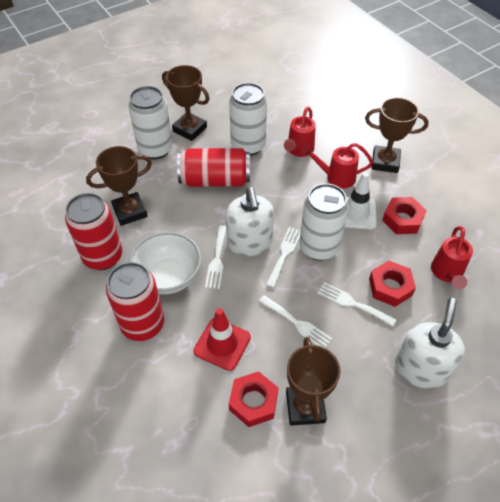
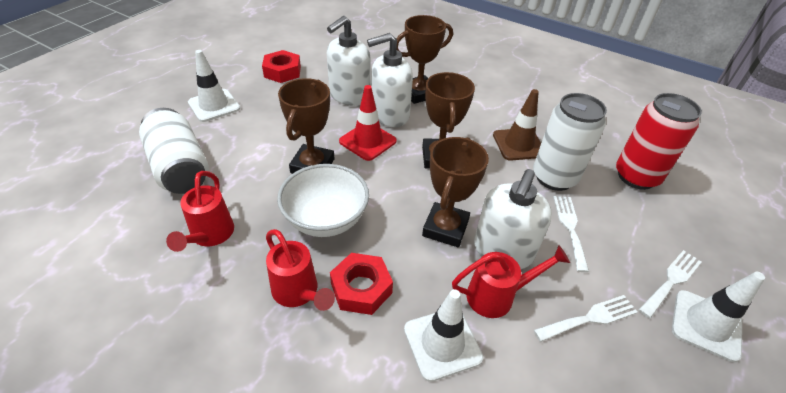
brown traffic cone: 0 -> 1
red can: 3 -> 1
red nut: 3 -> 2
white can: 3 -> 2
white fork: 4 -> 3
white soap dispenser: 2 -> 3
white traffic cone: 1 -> 3

